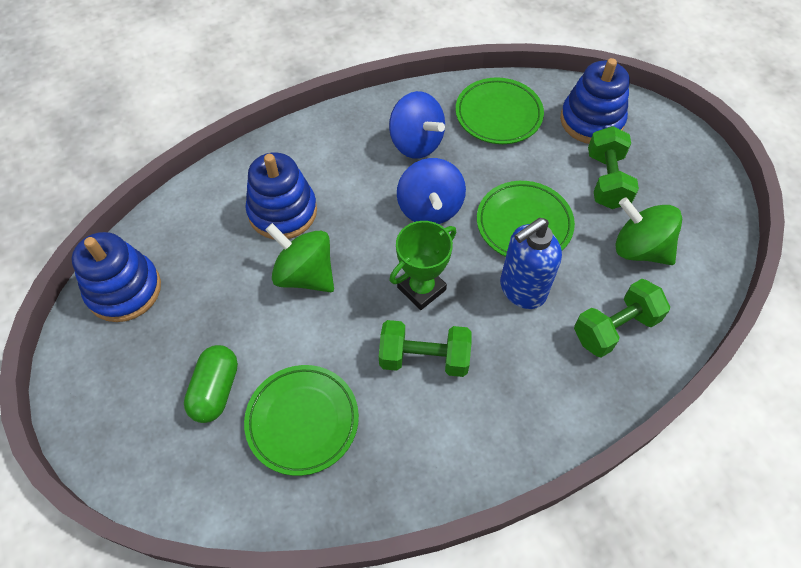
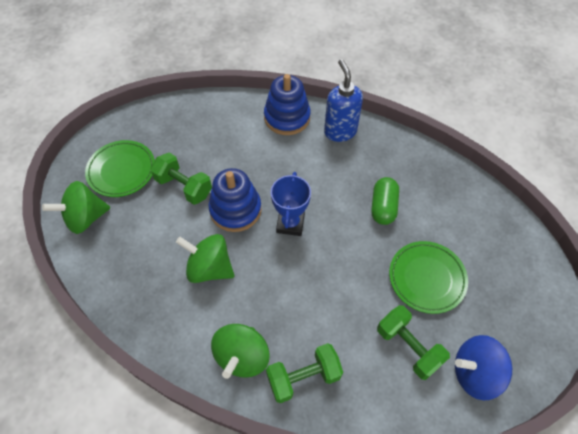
blue spinning top: 2 -> 1
blue stacking toy: 3 -> 2
blue trophy: 0 -> 1
green plate: 3 -> 2
green spinning top: 2 -> 3
green trophy: 1 -> 0

